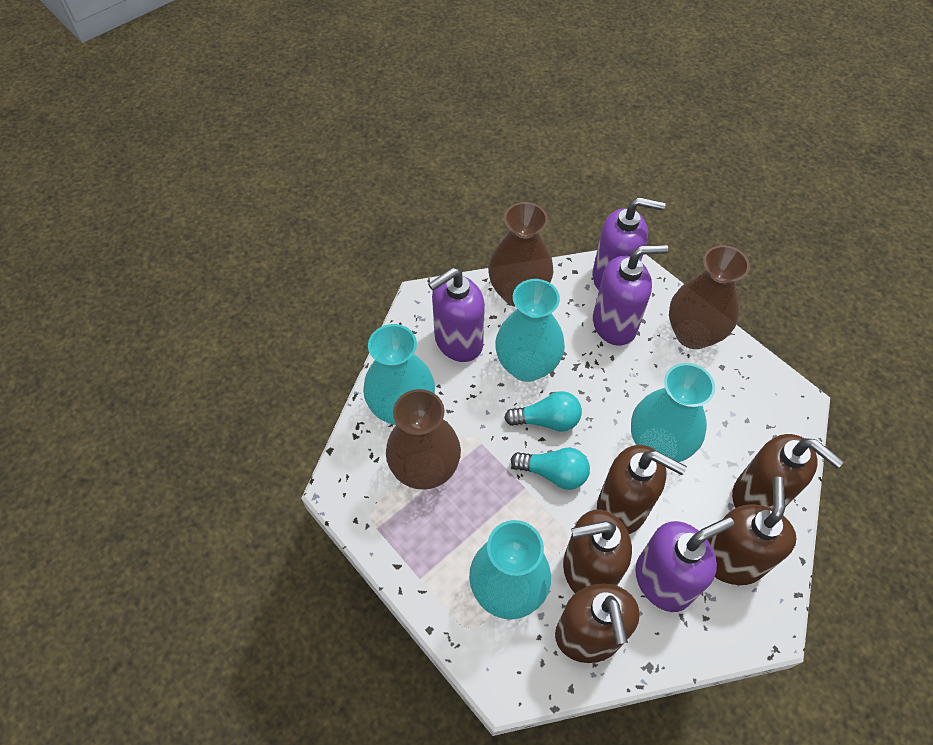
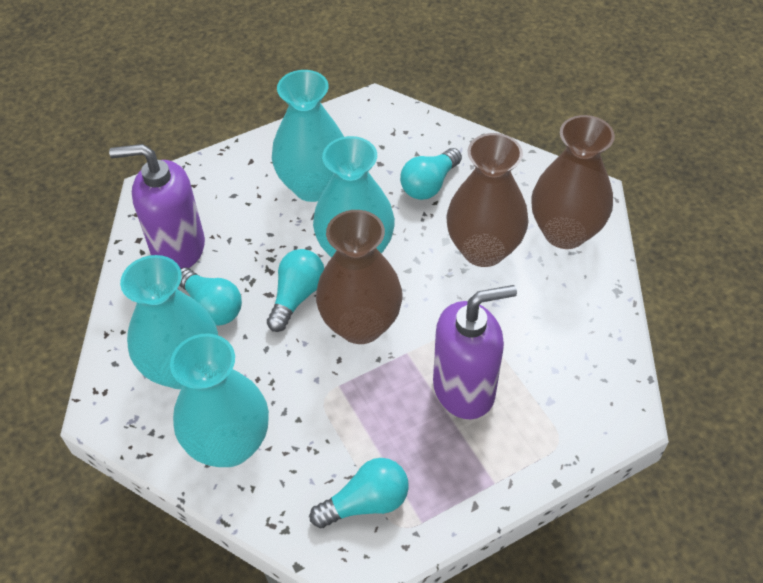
brown soap dispenser: 5 -> 0
purple soap dispenser: 4 -> 2
turquoise light bulb: 2 -> 4

